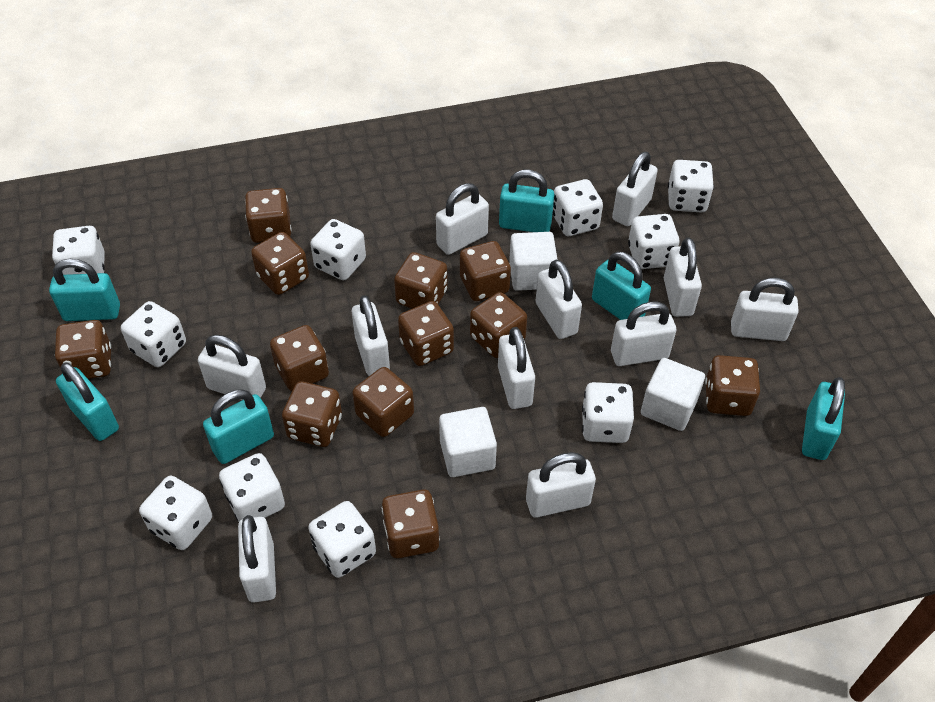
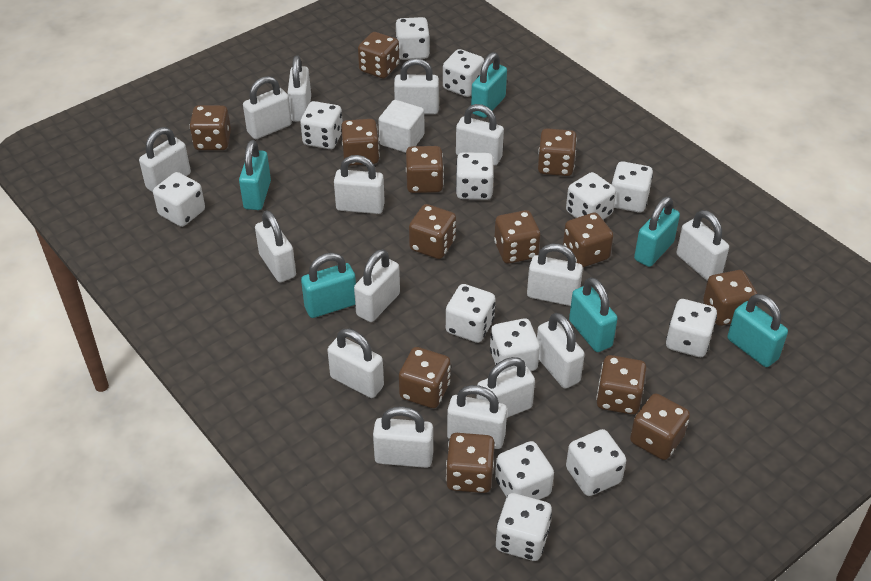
brown dice: 12 -> 13
white cube: 3 -> 1
white dice: 10 -> 13
white padlock: 11 -> 15

